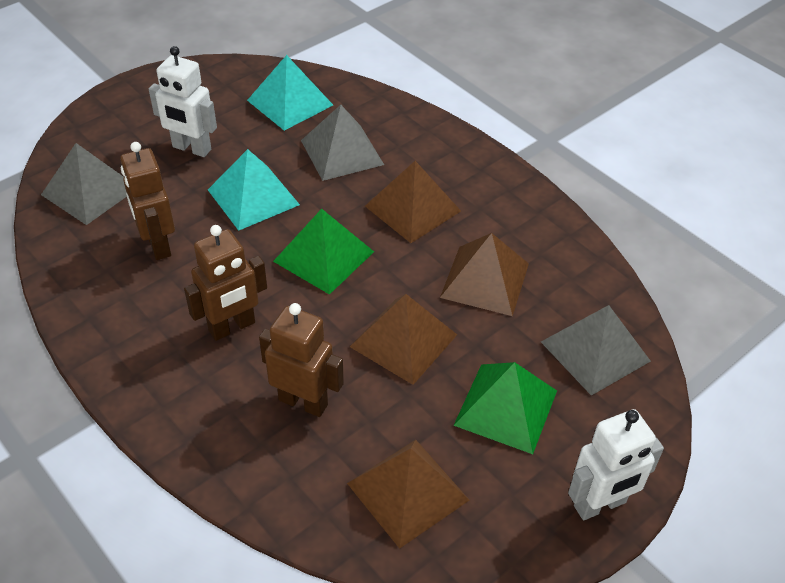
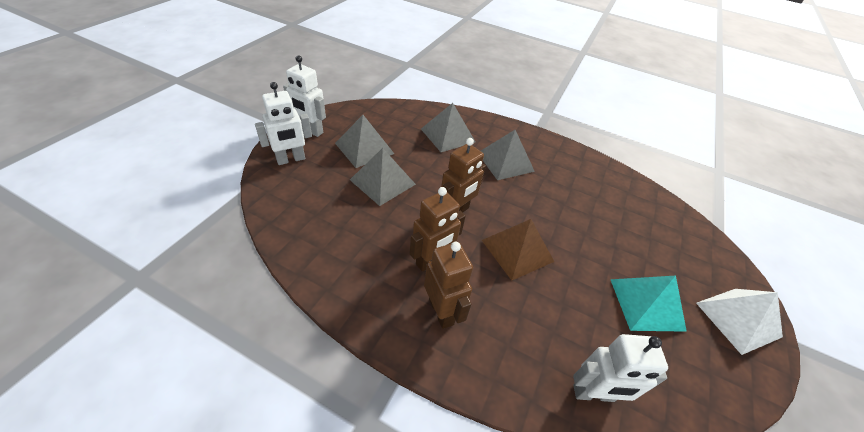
brown pyramid: 4 -> 1
green pyramid: 2 -> 0
grey pyramid: 3 -> 4
turquoise pyramid: 2 -> 1
white pyramid: 0 -> 1
white robot: 2 -> 3

